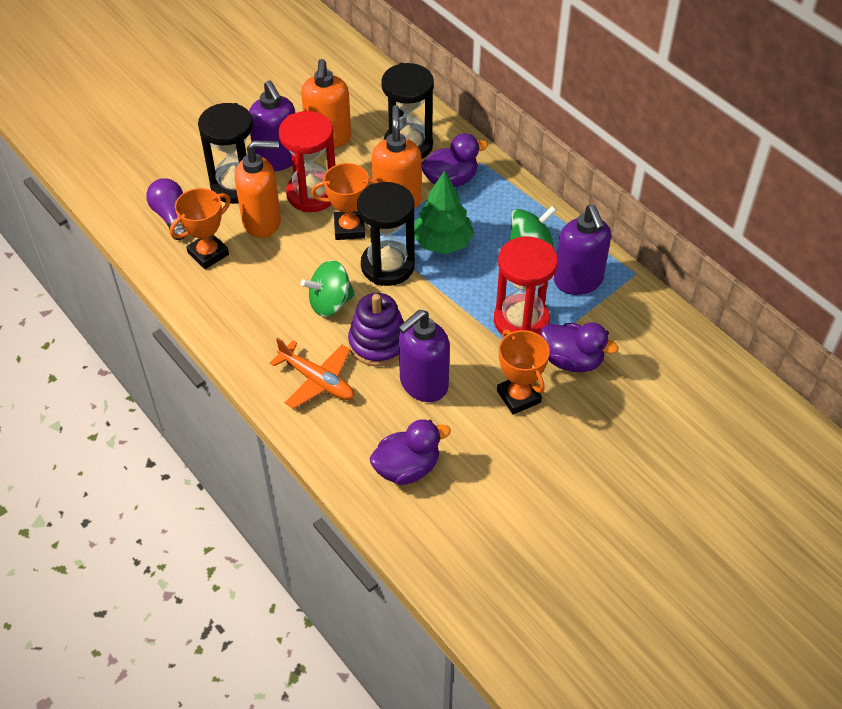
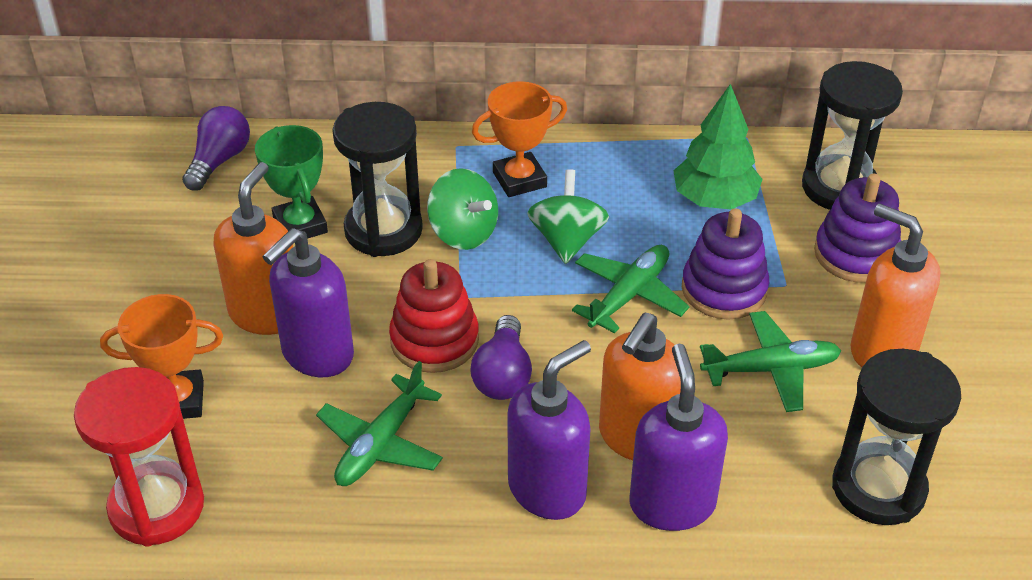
green plane: 0 -> 3
green trophy: 0 -> 1
orange plane: 1 -> 0
orange trophy: 3 -> 2
purple duck: 3 -> 0
purple light bulb: 1 -> 2
purple stacking toy: 1 -> 2
red hourglass: 2 -> 1
red stacking toy: 0 -> 1

